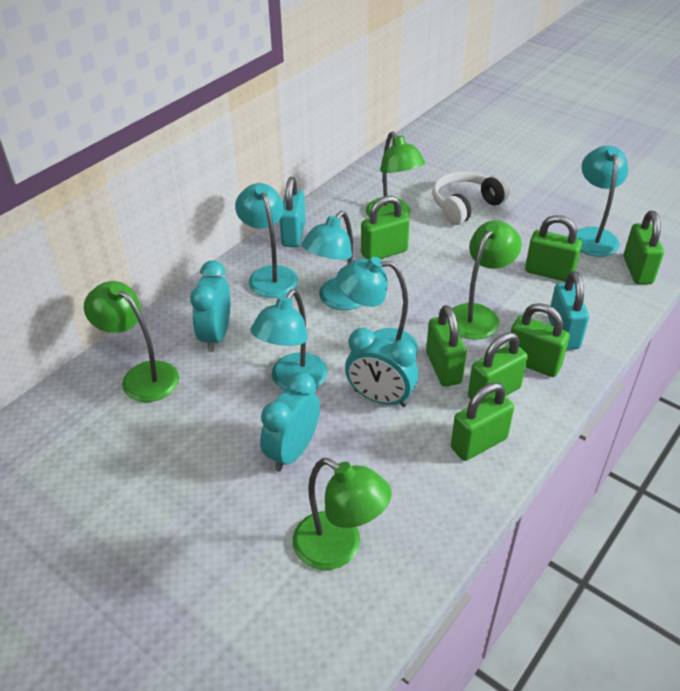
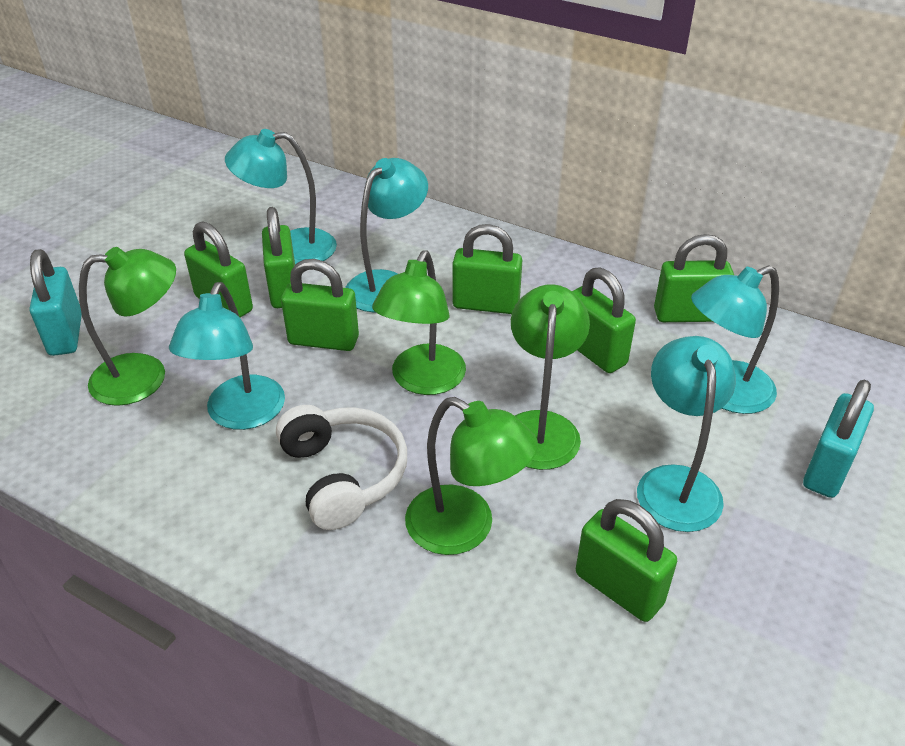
turquoise clock: 3 -> 0

